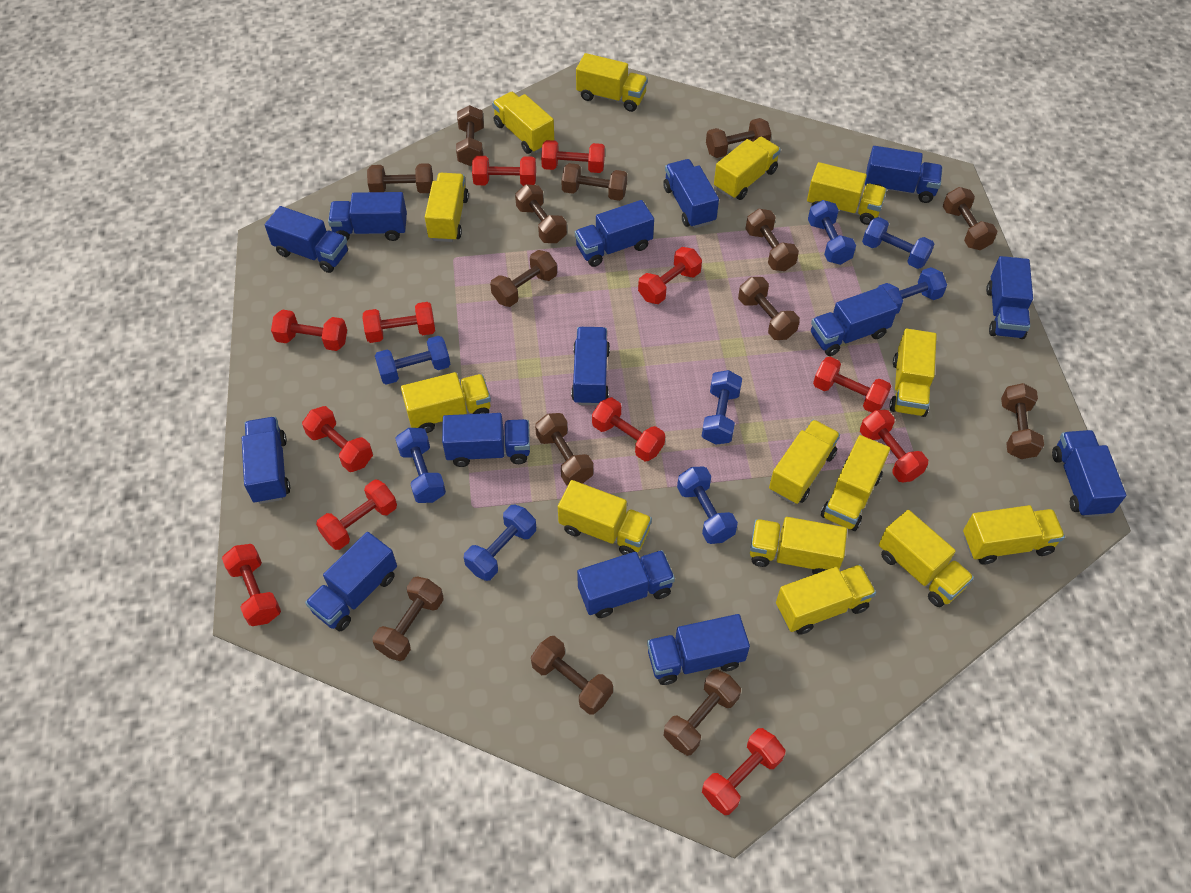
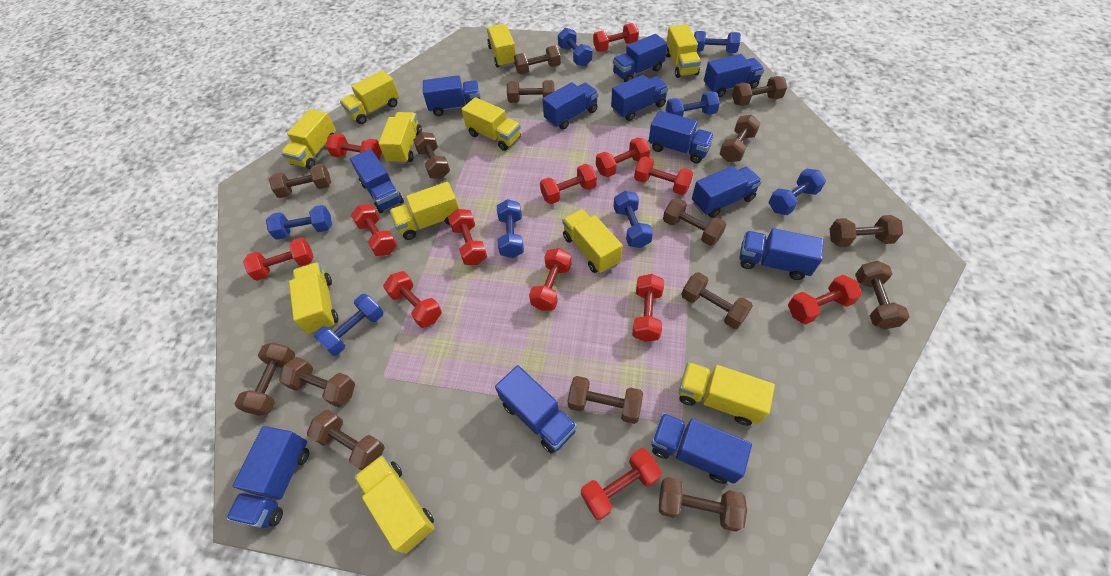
blue truck: 14 -> 12
brown dumbbell: 14 -> 15
red dumbbell: 12 -> 13
yellow truck: 14 -> 11

